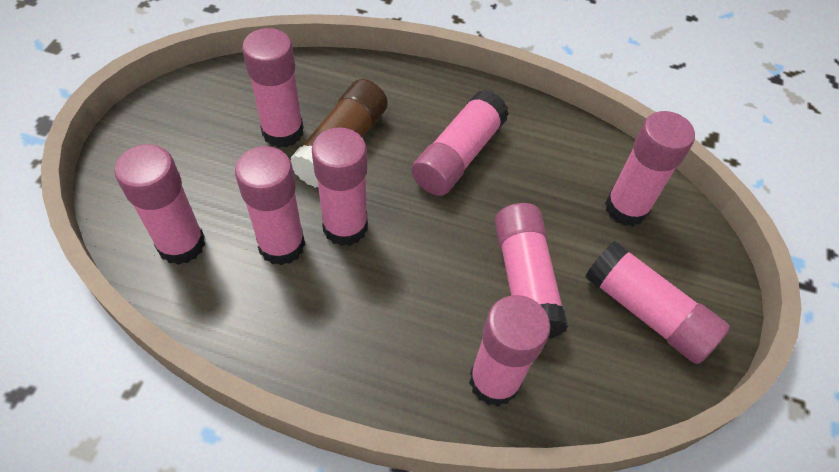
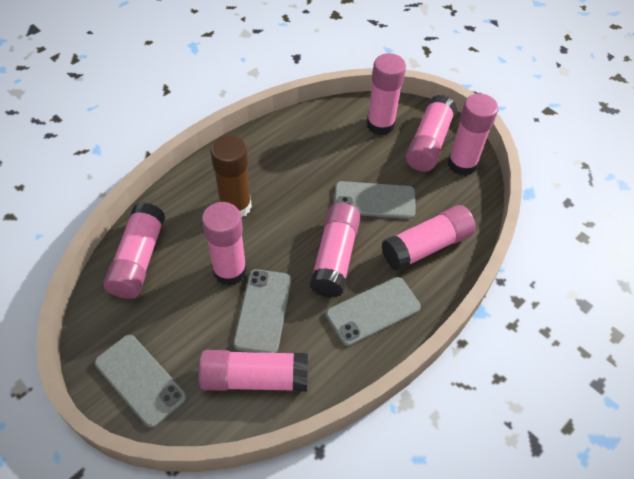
grey phone: 0 -> 4
pink glue stick: 9 -> 8

